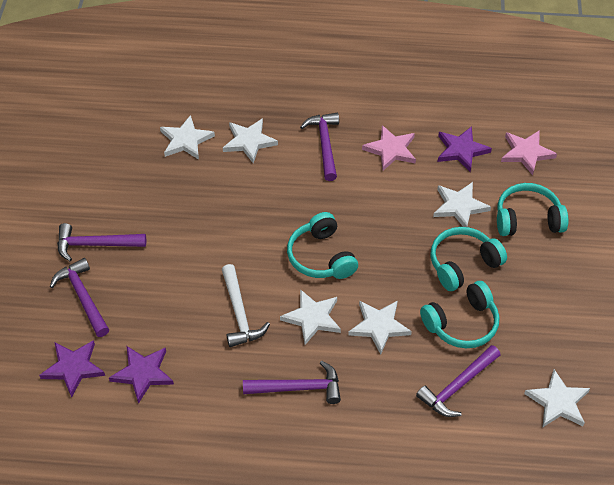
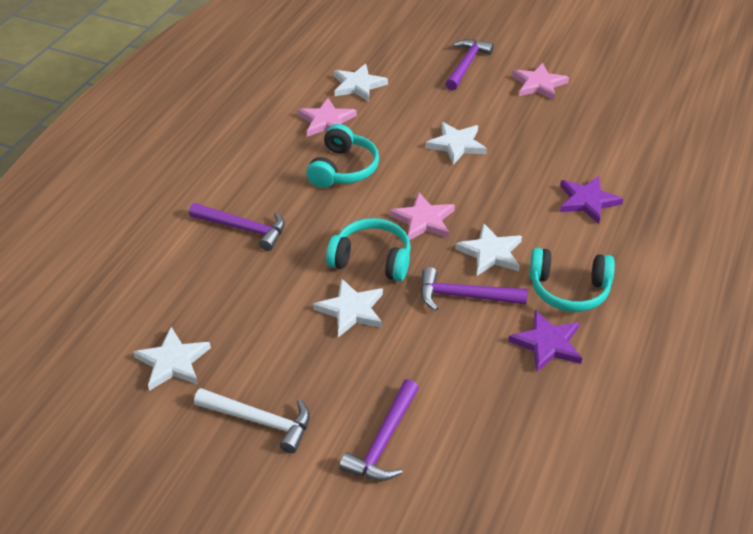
pink star: 2 -> 3
purple hammer: 5 -> 4
purple star: 3 -> 2
turquoise headphones: 4 -> 3
white star: 6 -> 5

